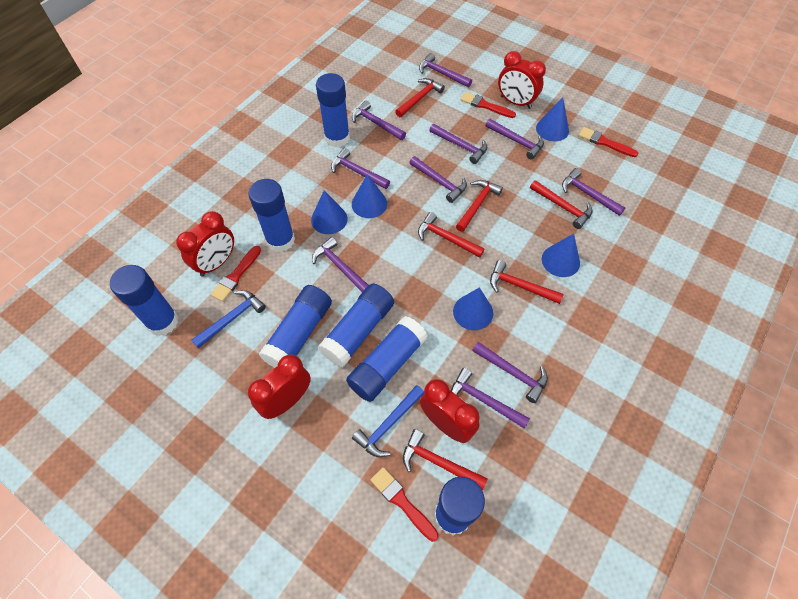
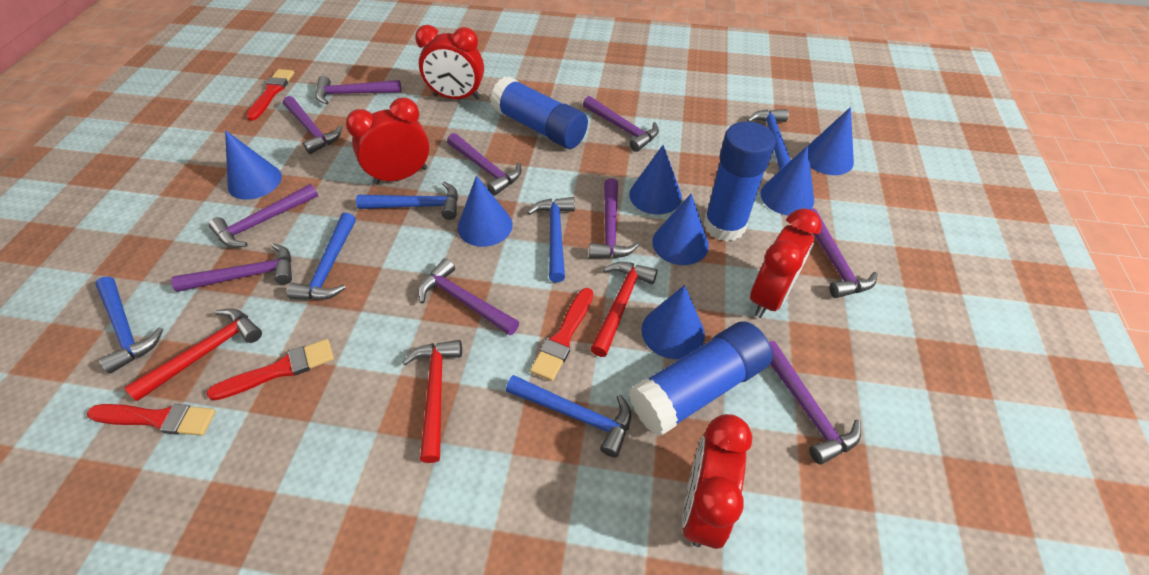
blue cone: 5 -> 7
blue glue stick: 7 -> 3
blue hammer: 2 -> 6
red hammer: 6 -> 3

